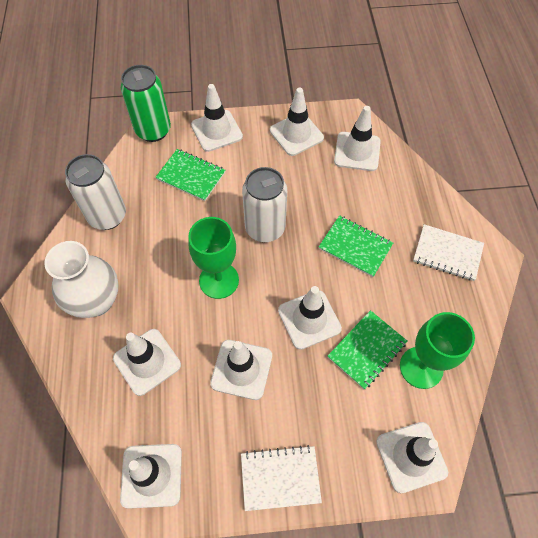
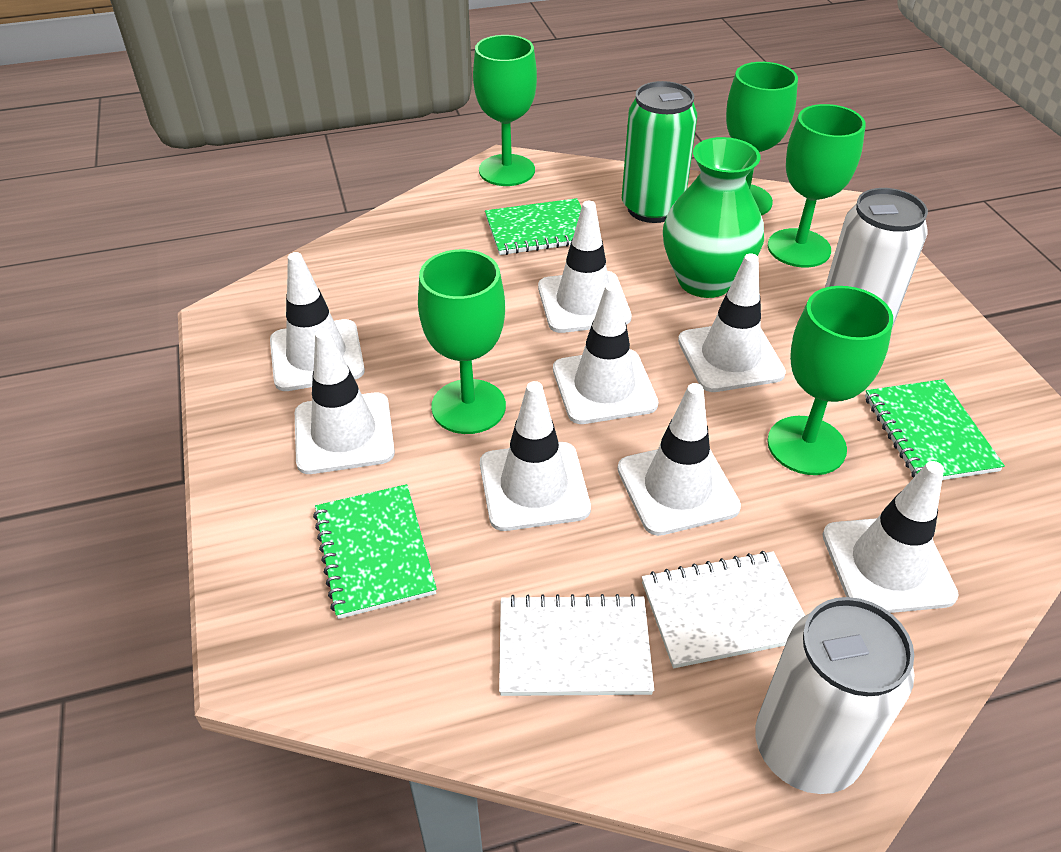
green goblet: 2 -> 5
green vase: 0 -> 1
white vase: 1 -> 0

